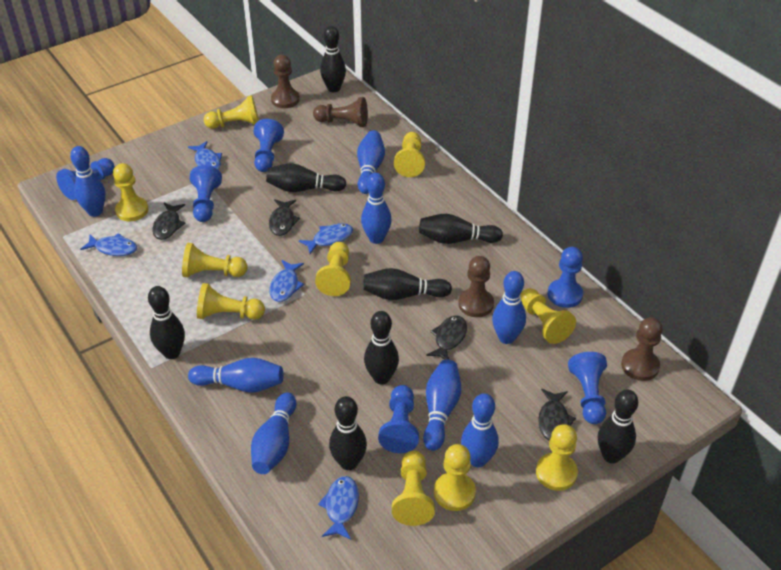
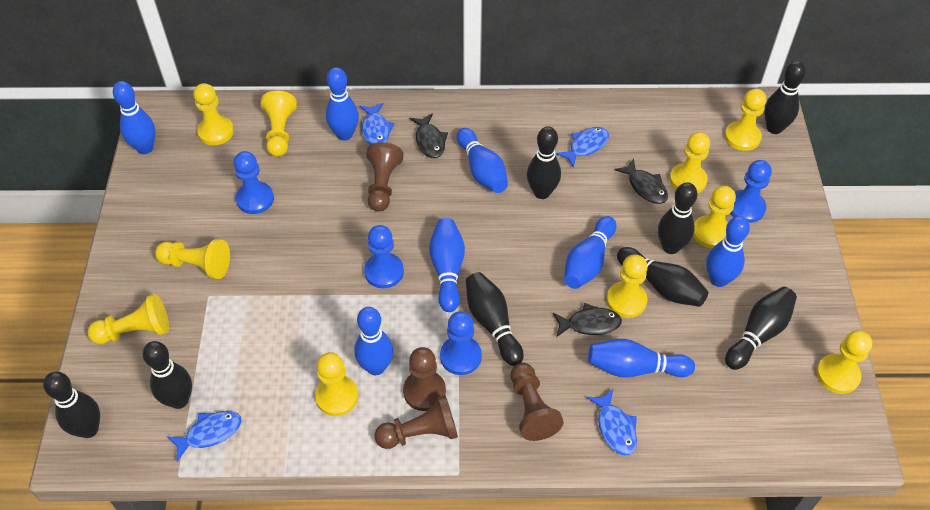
black fish: 4 -> 3
blue fish: 5 -> 4
blue pawn: 6 -> 4

